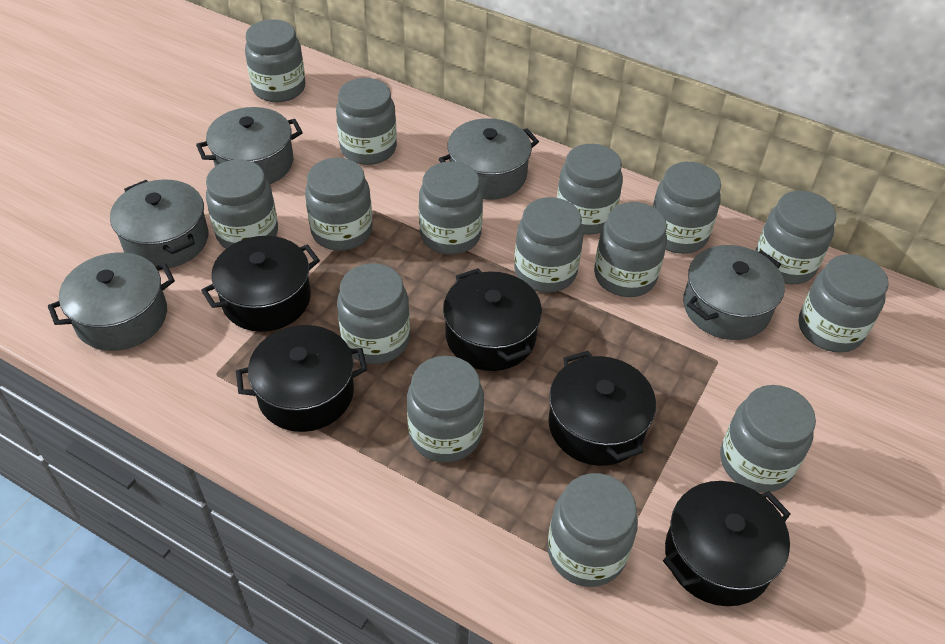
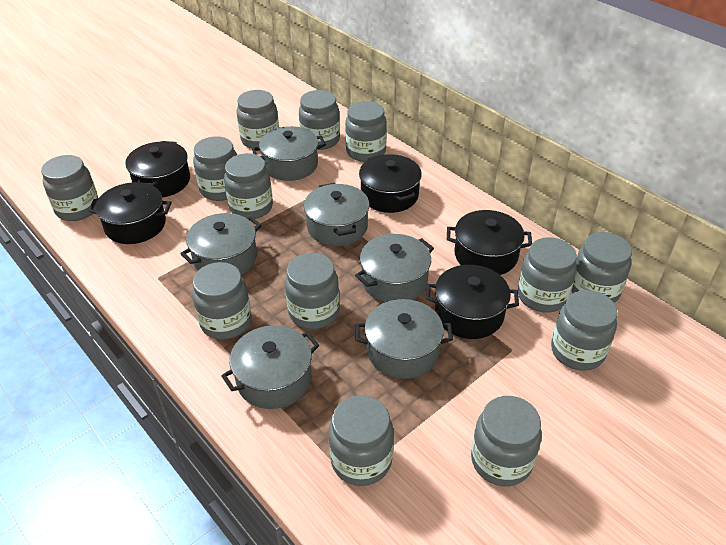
grey jar: 15 -> 13
grey pot: 5 -> 6

